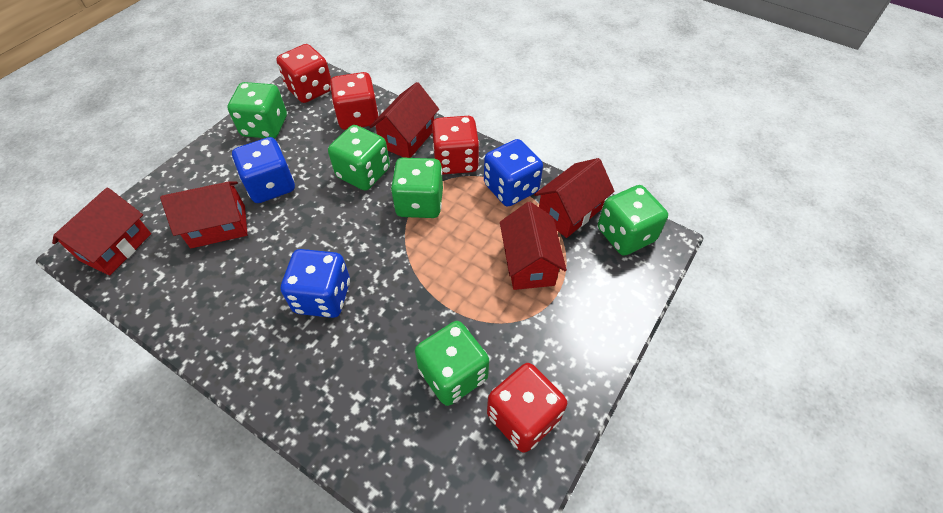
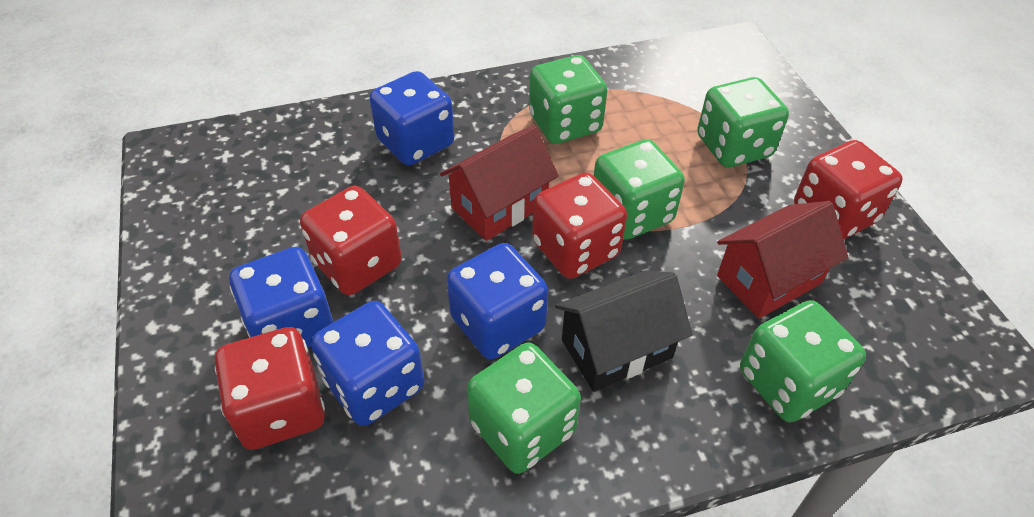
black house: 0 -> 1
blue dice: 3 -> 4
red house: 5 -> 2

